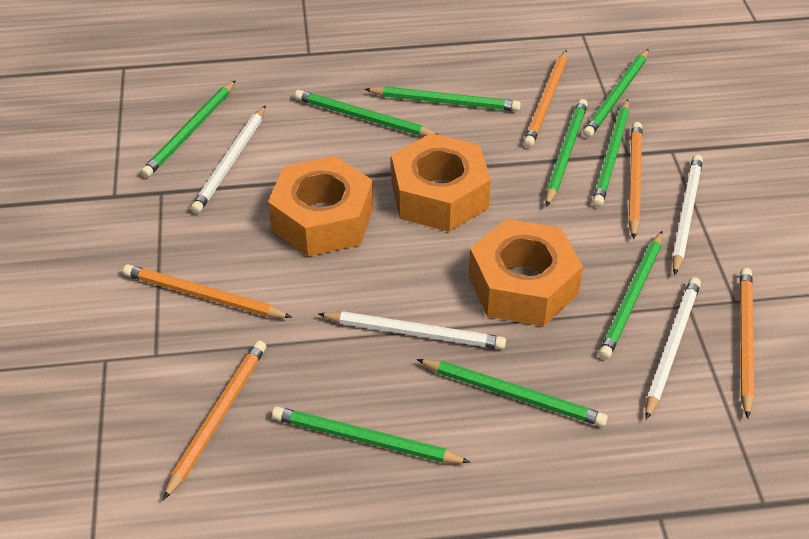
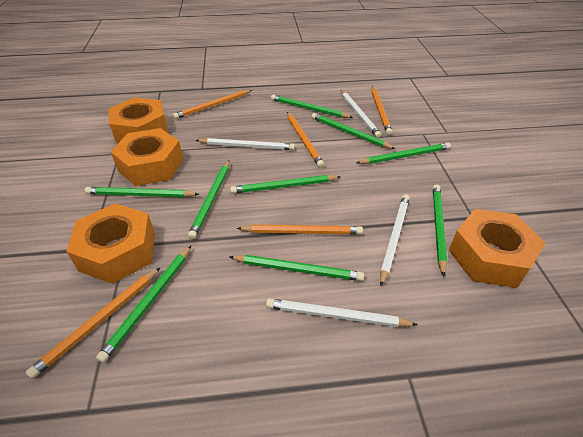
orange nut: 3 -> 4

